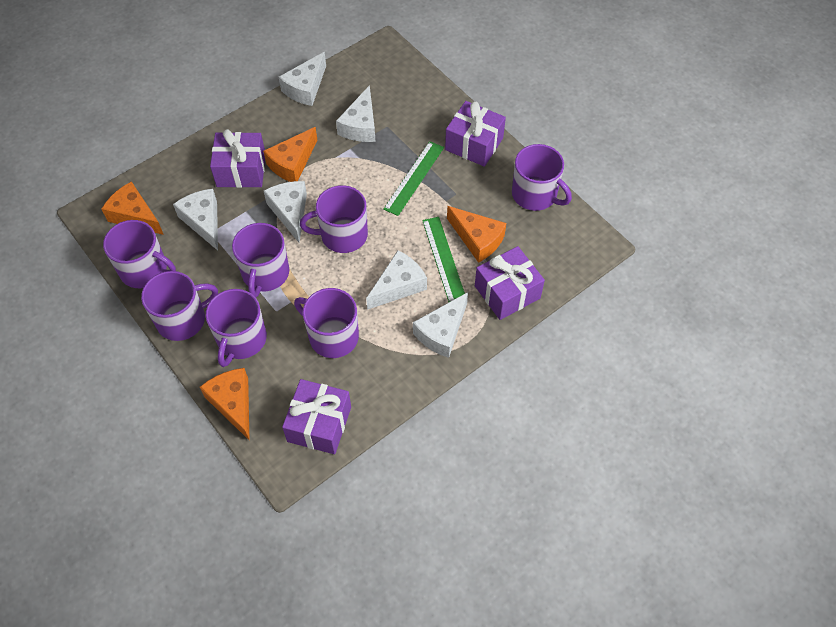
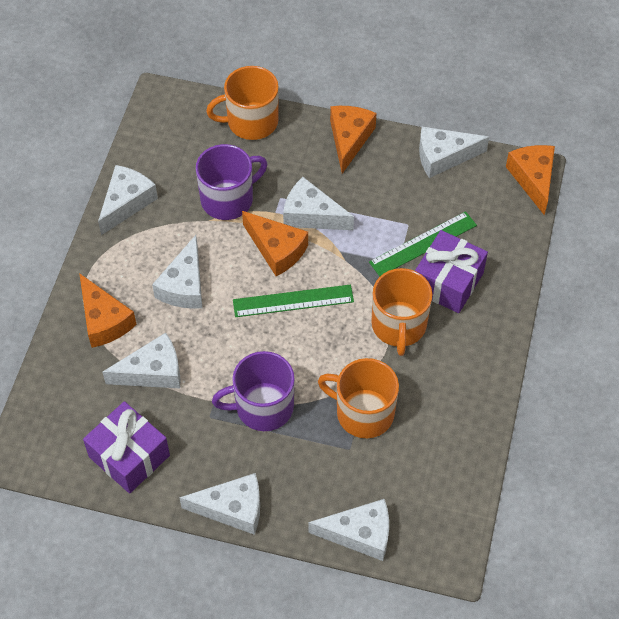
orange mug: 0 -> 3
purple gift: 4 -> 2
purple mug: 7 -> 2
white cheese: 6 -> 7

